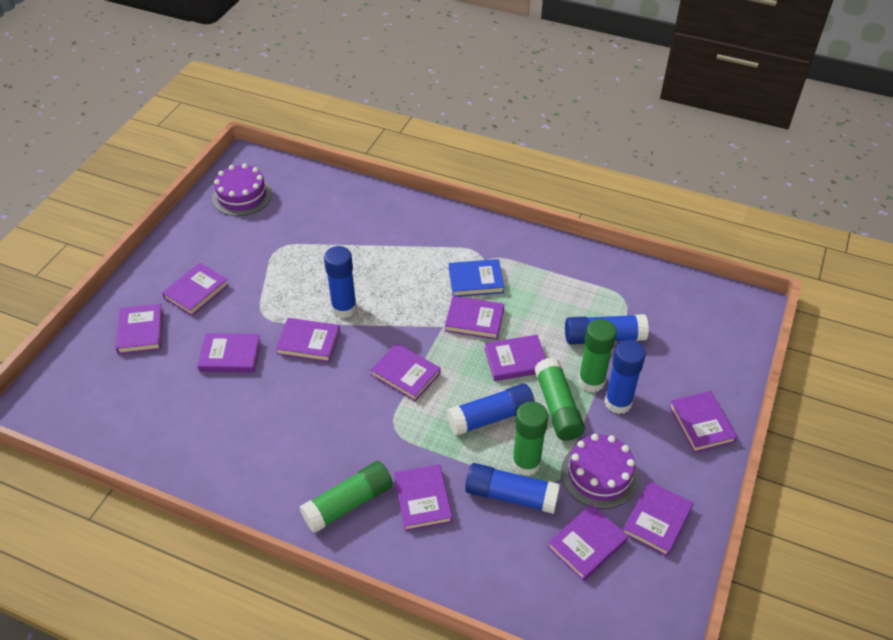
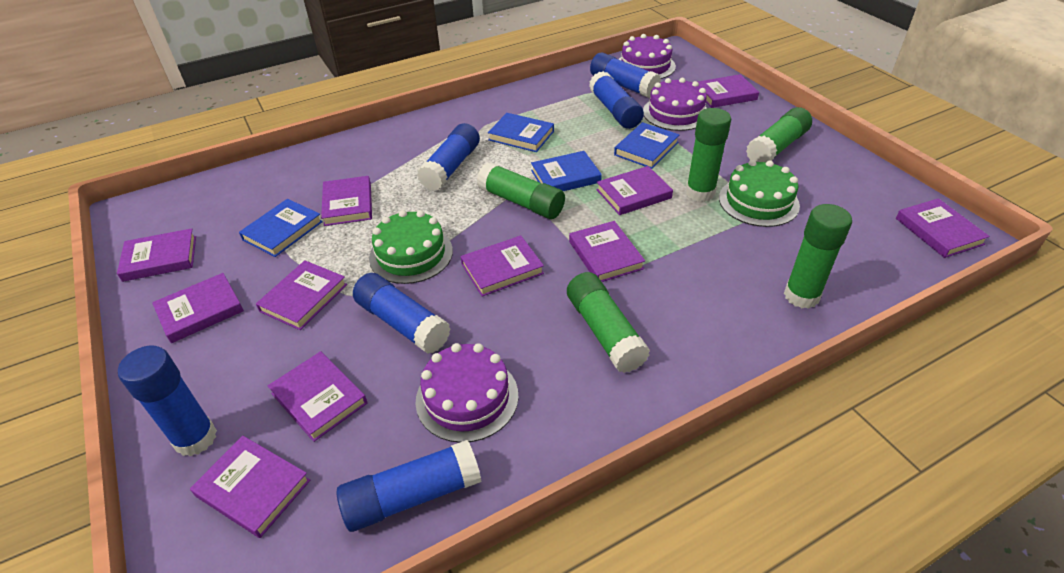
blue book: 1 -> 4
blue glue stick: 5 -> 6
green cake: 0 -> 2
green glue stick: 4 -> 5
purple cake: 2 -> 3

